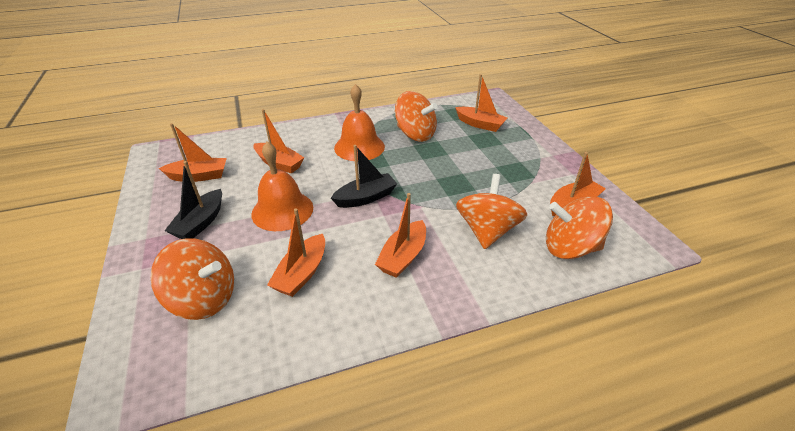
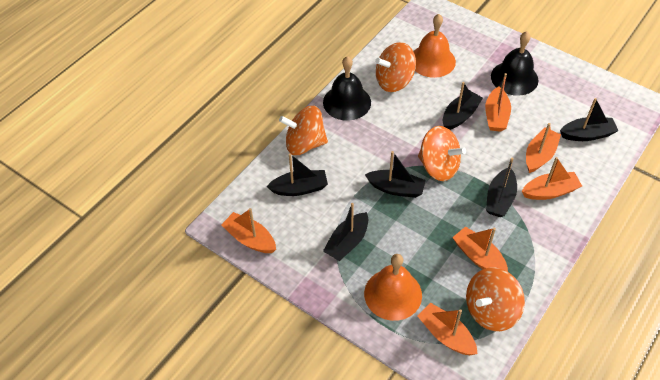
black bell: 0 -> 2
black boat: 2 -> 6

